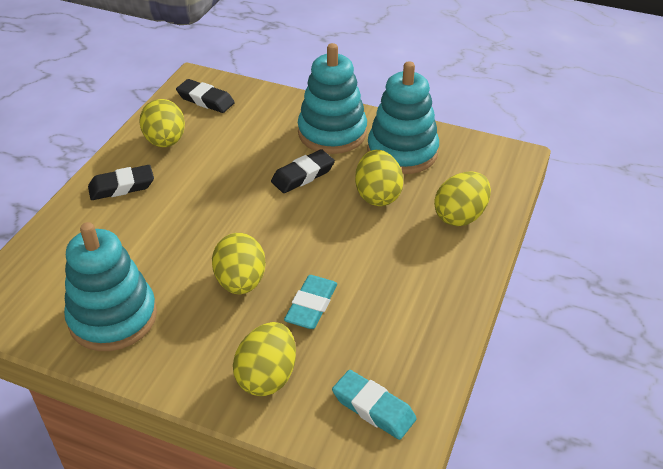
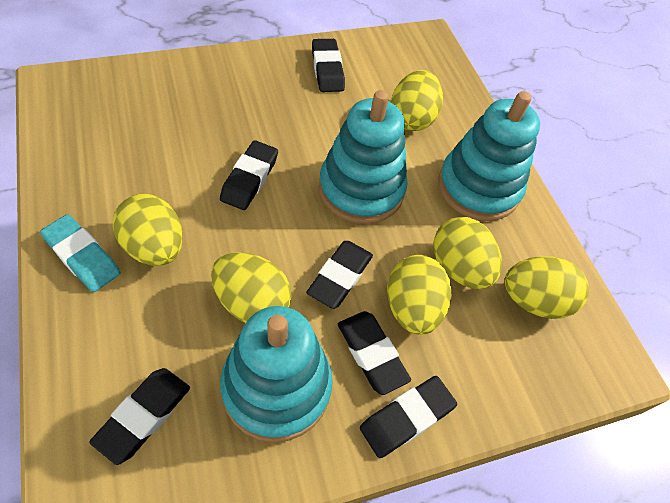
black eraser: 3 -> 6
turquoise eraser: 2 -> 1
yellow egg: 5 -> 6

